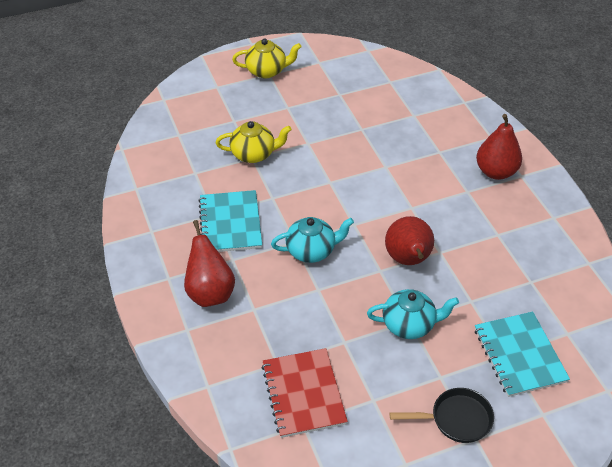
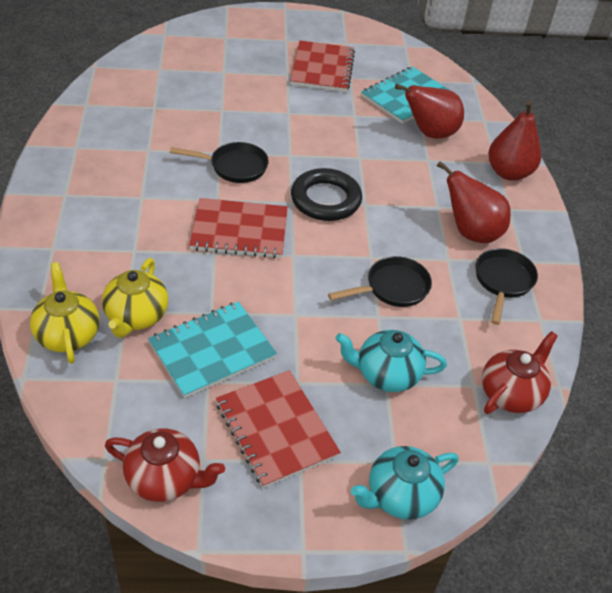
black pan: 1 -> 3
black ring: 0 -> 1
red notebook: 1 -> 3
red teapot: 0 -> 2

